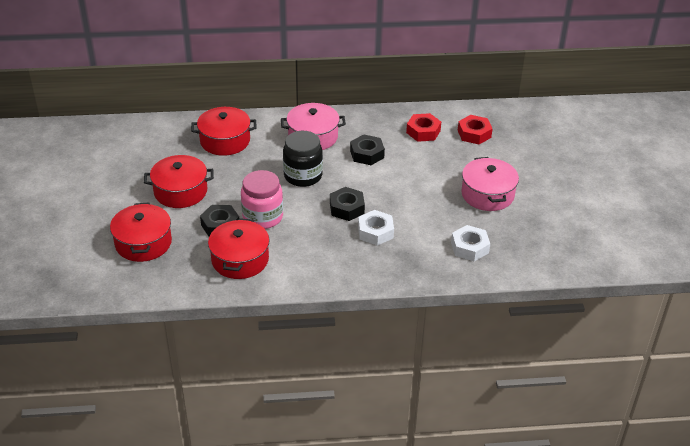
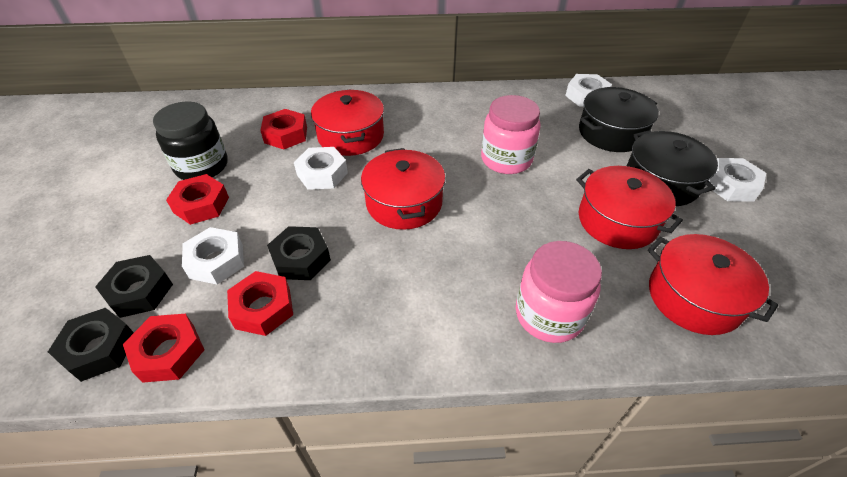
black pot: 0 -> 2
pink jar: 1 -> 2
pink pot: 2 -> 0
red nut: 2 -> 4
white nut: 2 -> 4

